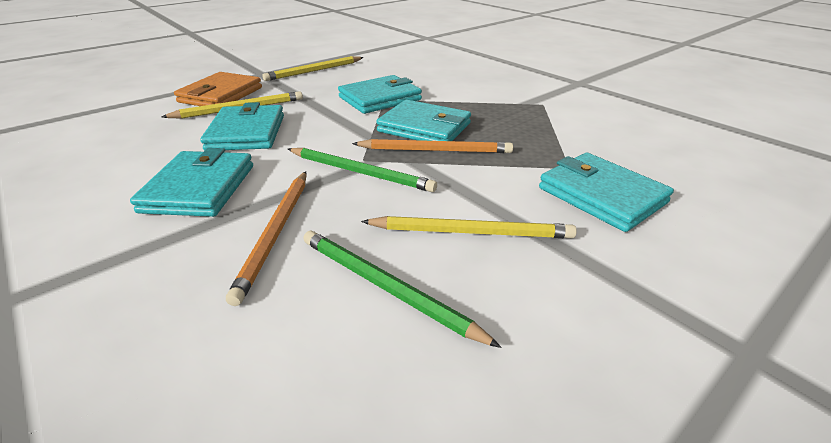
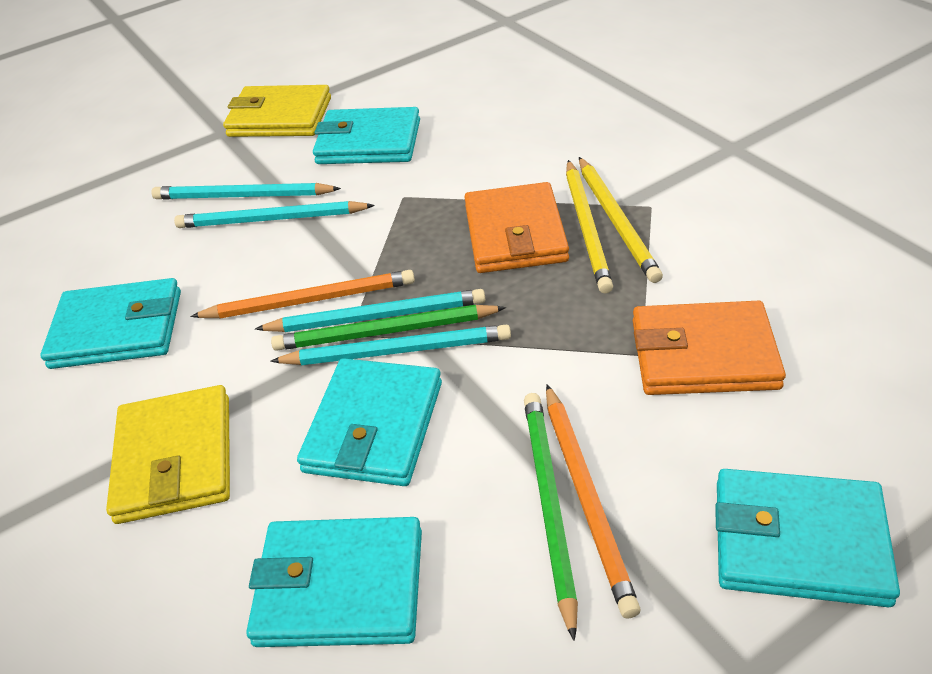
orange wallet: 1 -> 2
turquoise pencil: 0 -> 4
yellow pencil: 3 -> 2
yellow wallet: 0 -> 2

